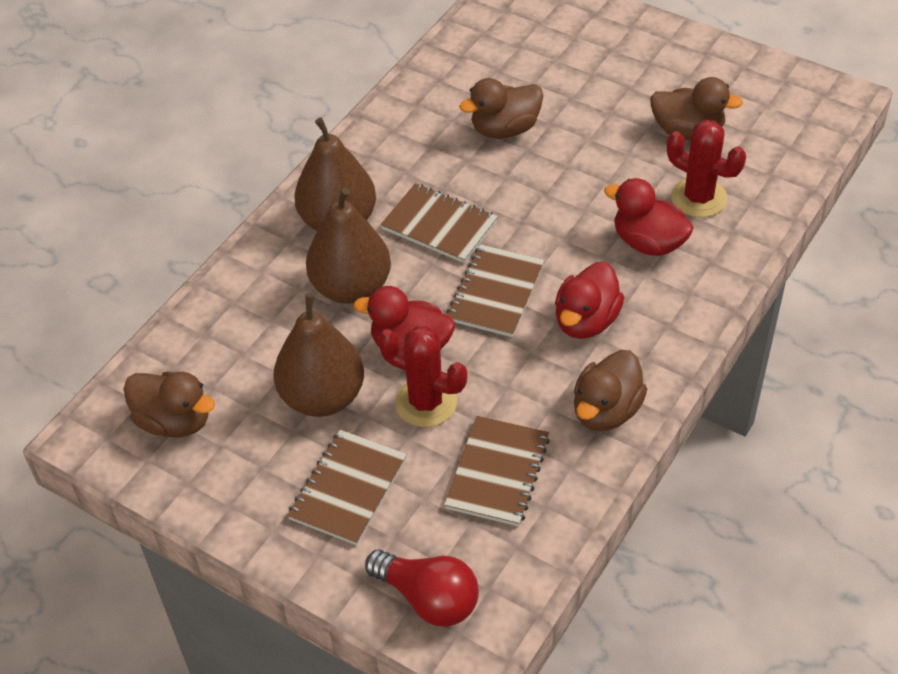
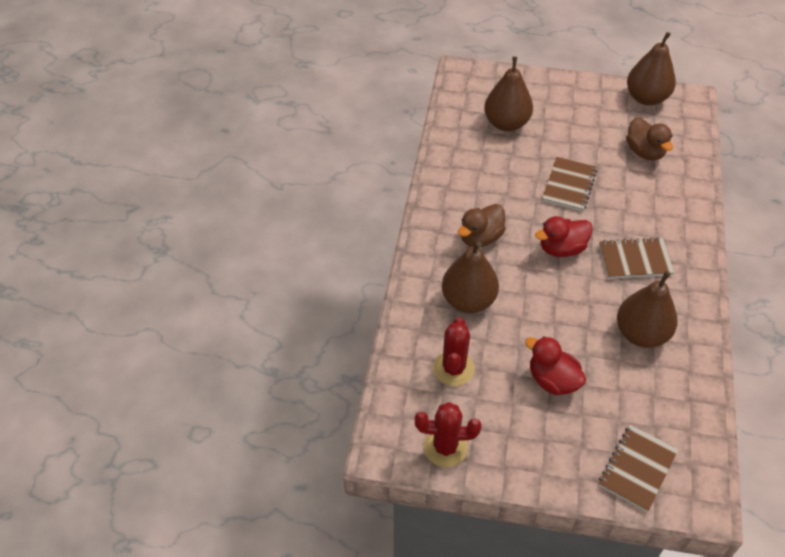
brown duck: 4 -> 2
brown notebook: 4 -> 3
brown pear: 3 -> 4
red duck: 3 -> 2
red light bulb: 1 -> 0

